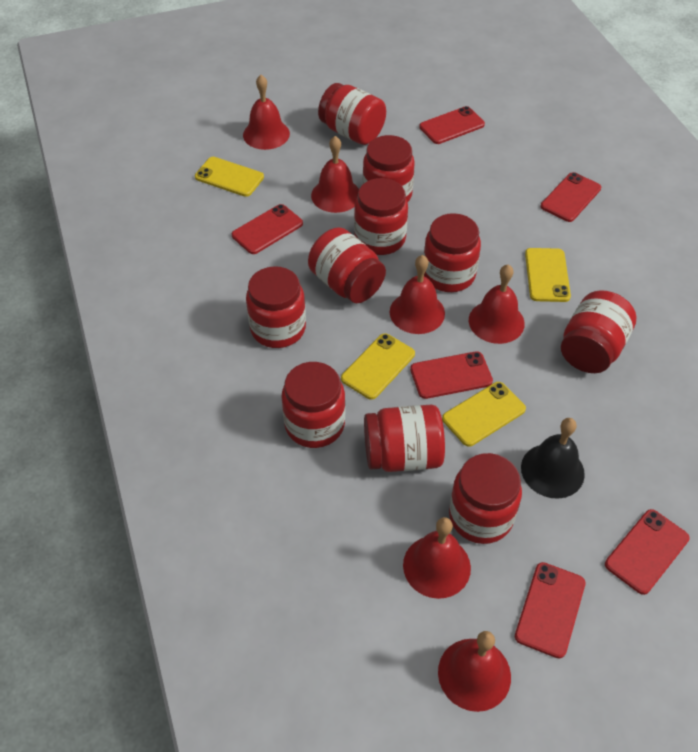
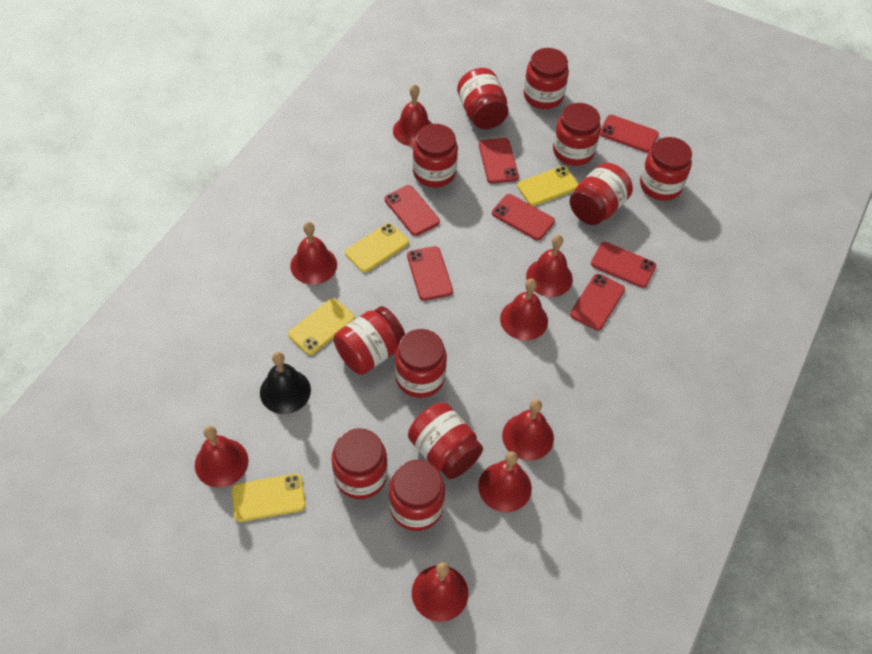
red bell: 6 -> 8
red jar: 10 -> 11
red phone: 6 -> 7

